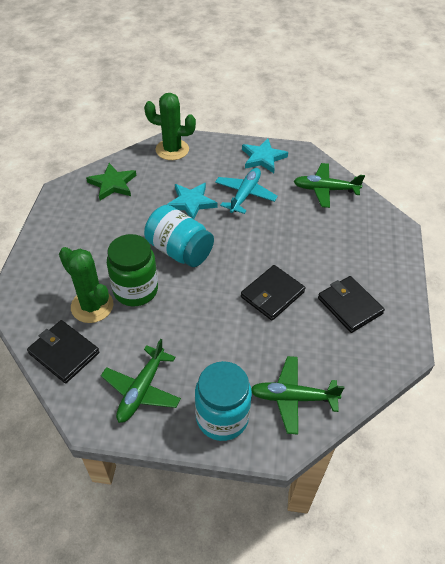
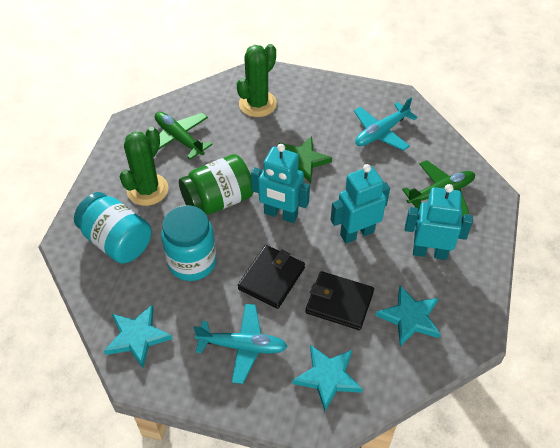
black wallet: 3 -> 2
green plane: 3 -> 2
turquoise plane: 1 -> 2
turquoise robot: 0 -> 3
turquoise star: 2 -> 3

